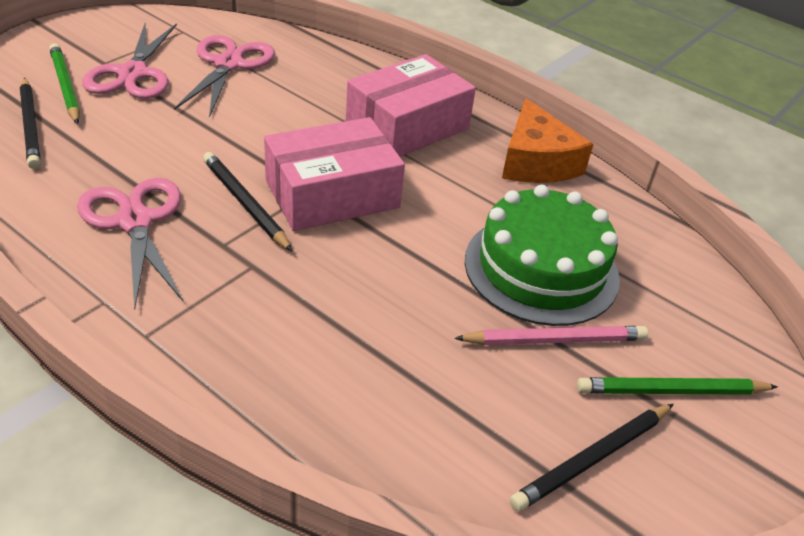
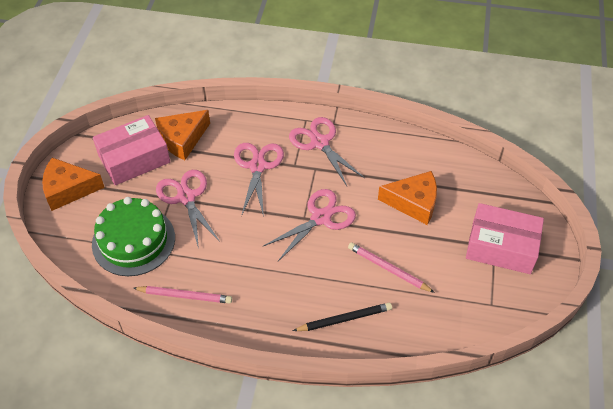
black pencil: 3 -> 1
green pencil: 2 -> 0
orange cheese: 1 -> 3
pink pencil: 1 -> 2
pink scissors: 3 -> 4

